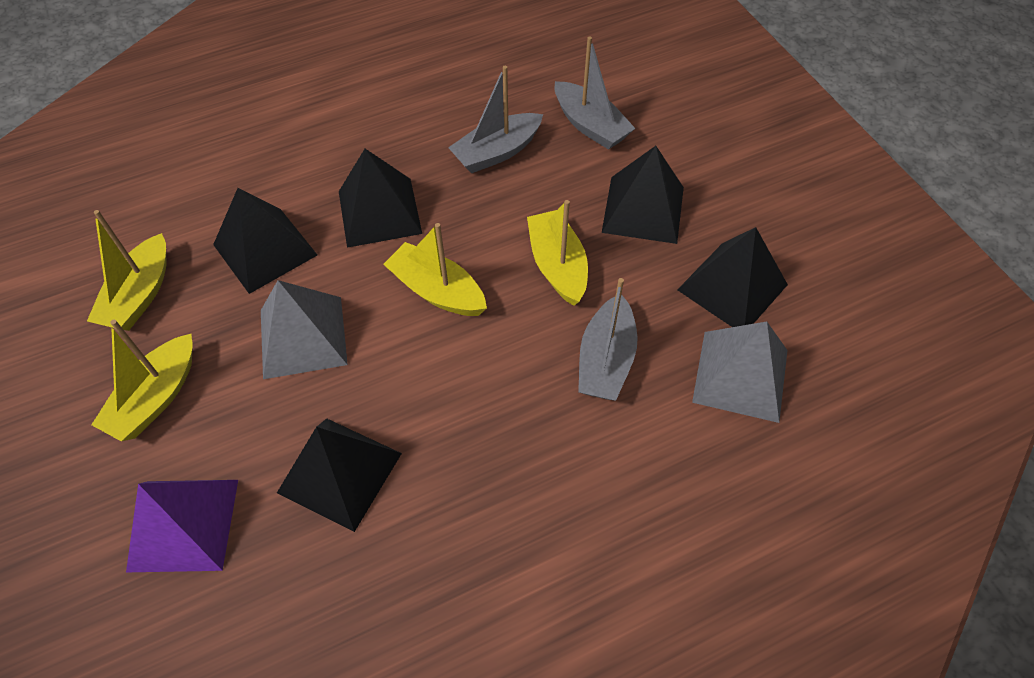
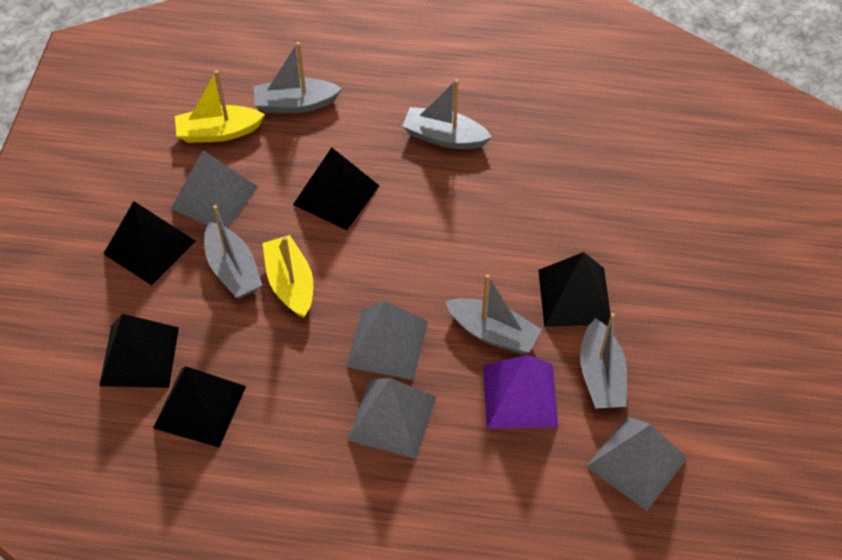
grey boat: 3 -> 5
grey pyramid: 2 -> 4
yellow boat: 4 -> 2

